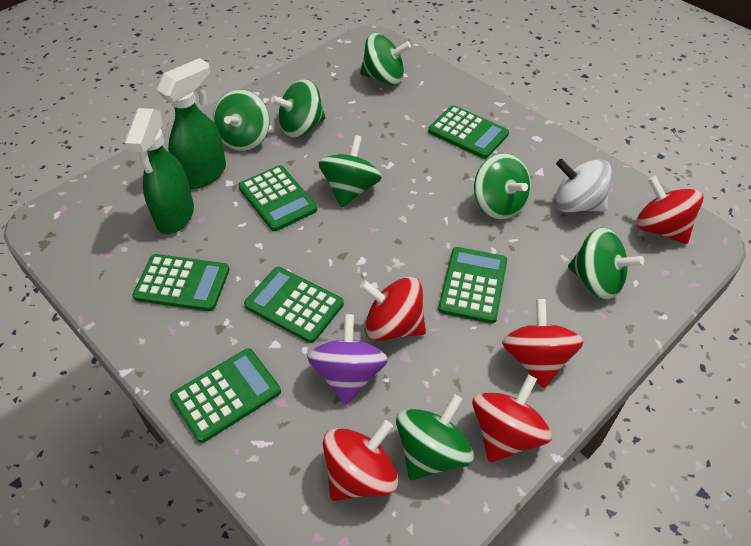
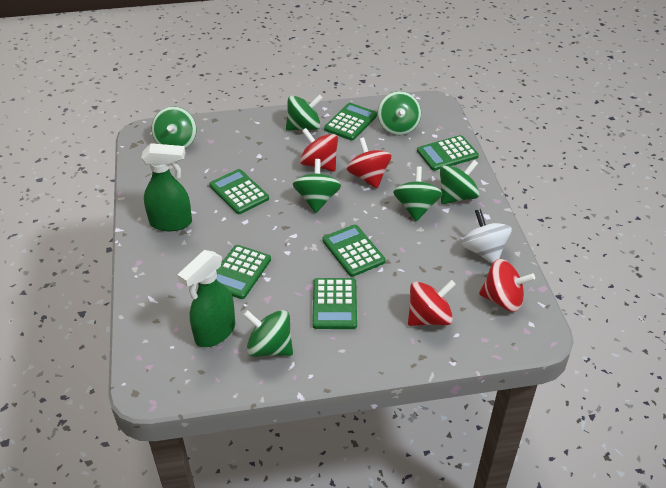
purple spinning top: 1 -> 0
red spinning top: 5 -> 4

